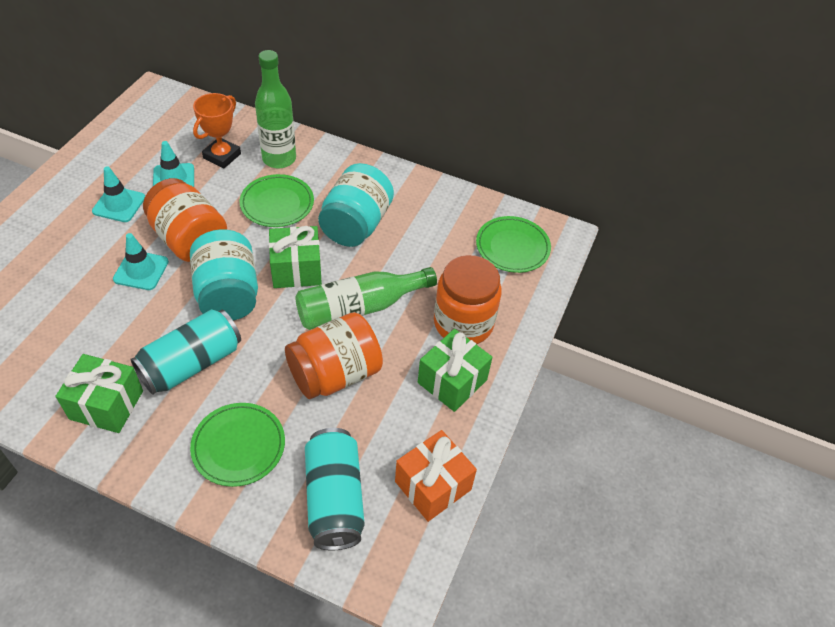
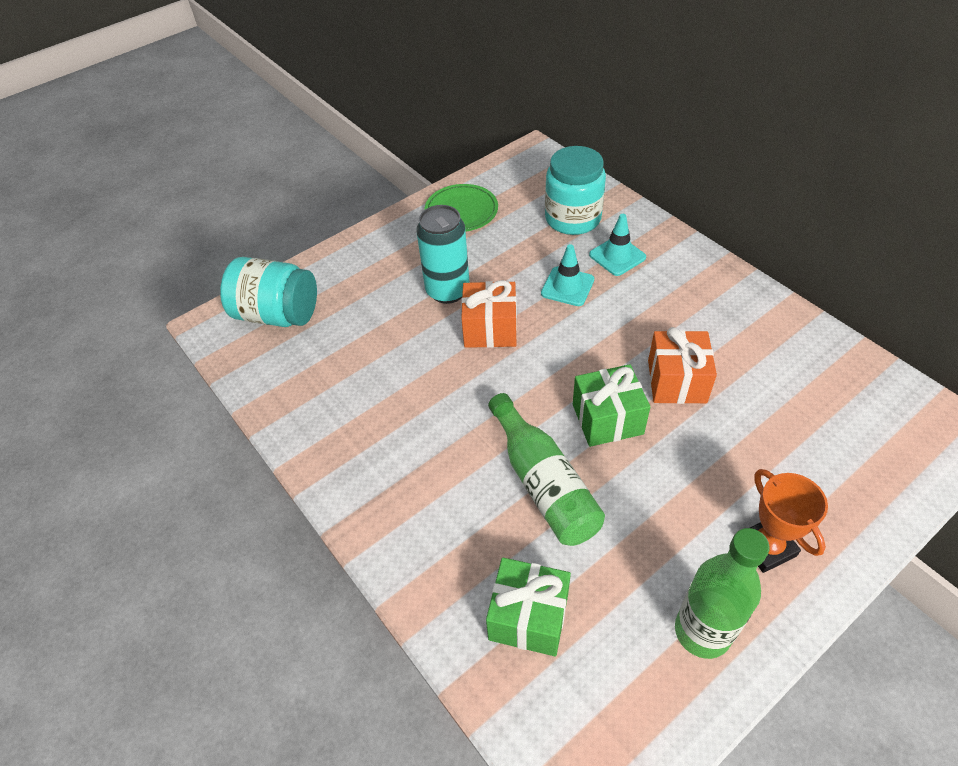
green gift: 3 -> 2
green plate: 3 -> 1
orange gift: 1 -> 2
orange jar: 3 -> 0
turquoise can: 2 -> 1
turquoise traffic cone: 3 -> 2

